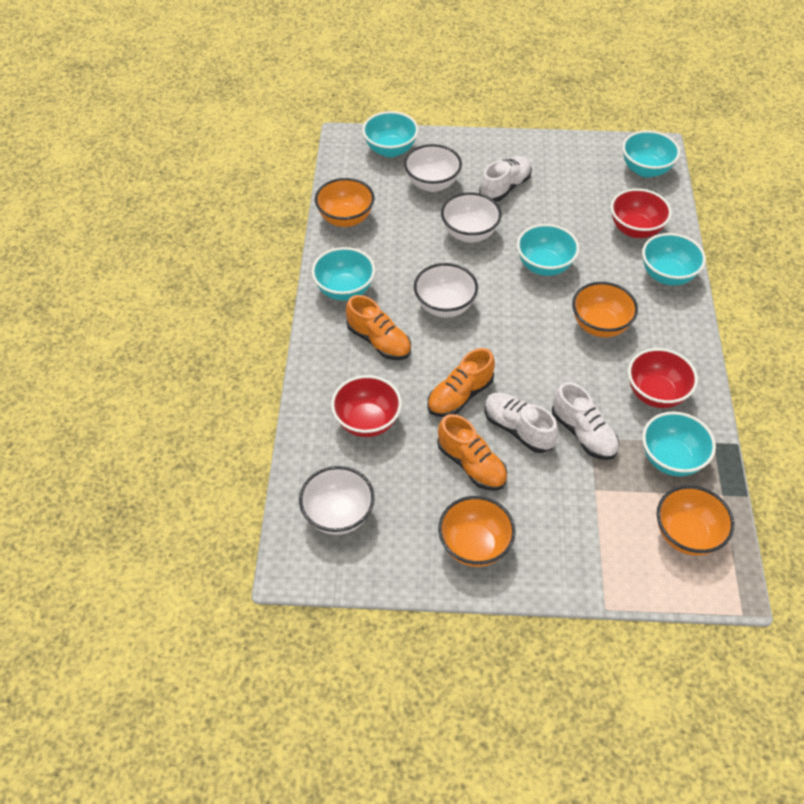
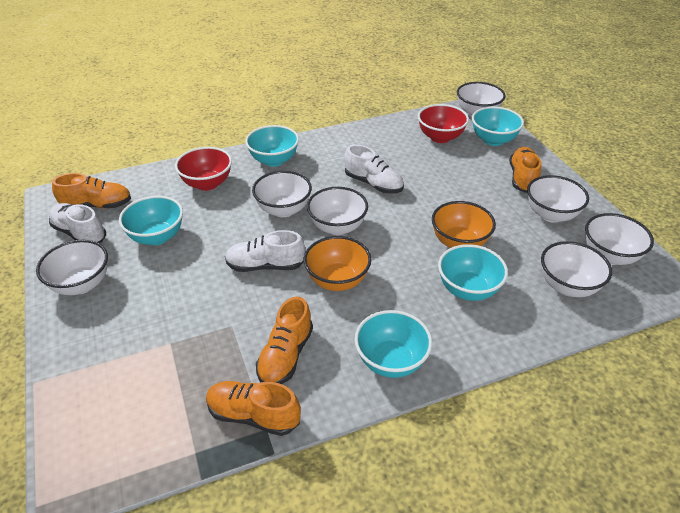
orange bowl: 4 -> 2
orange shoe: 3 -> 4
red bowl: 3 -> 2
turquoise bowl: 6 -> 5
white bowl: 4 -> 7

